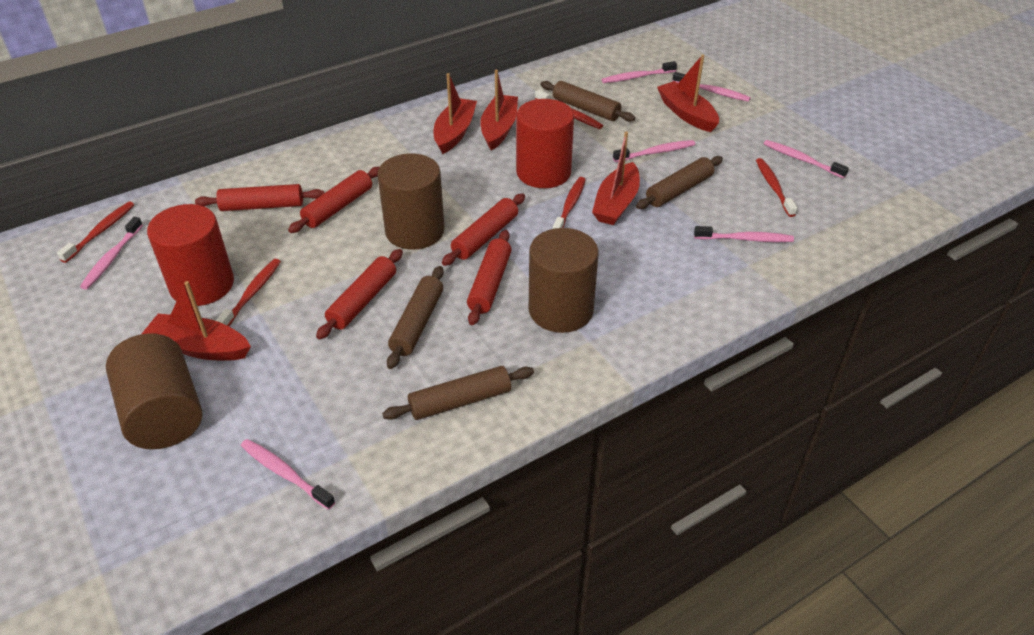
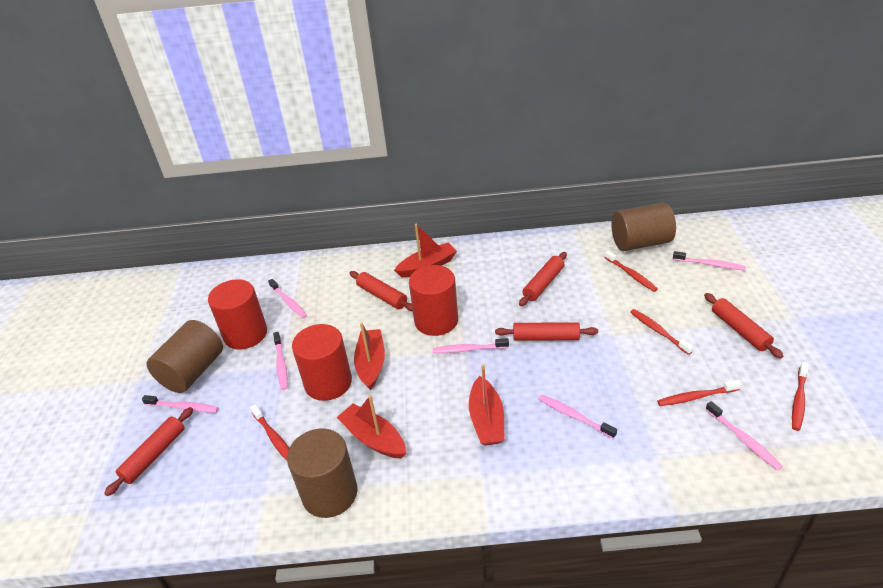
brown rolling pin: 4 -> 0
red boat: 5 -> 4
red cylinder: 2 -> 3

